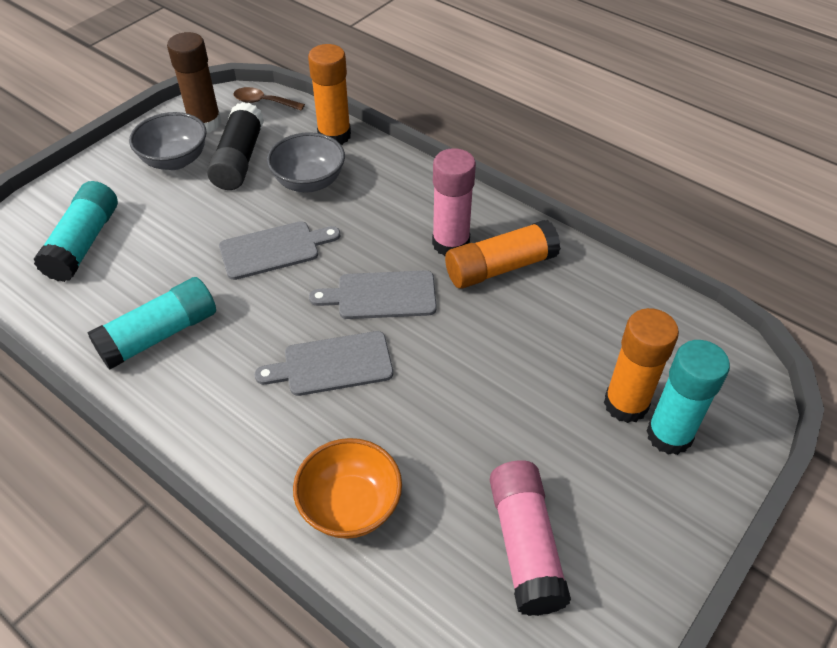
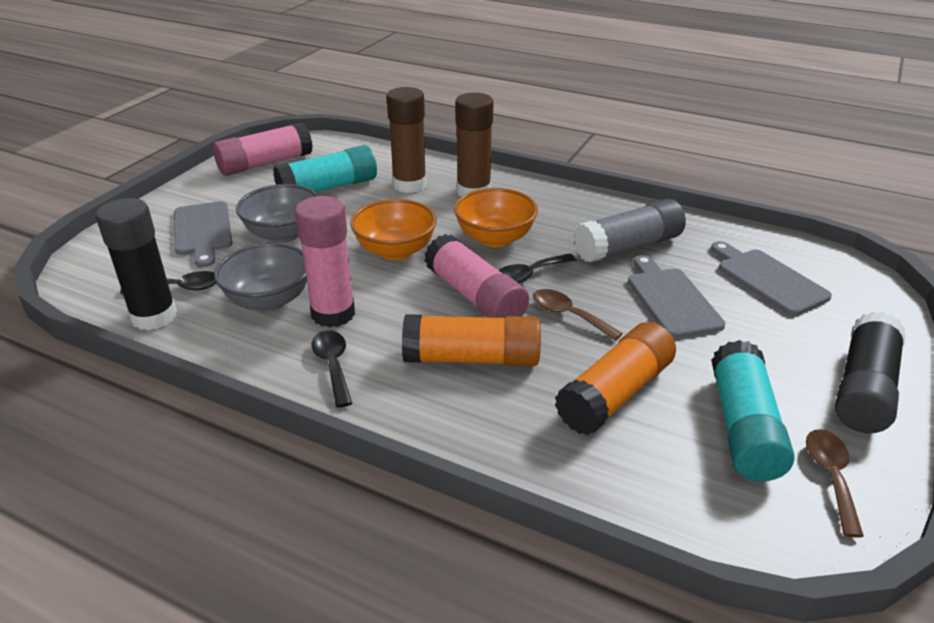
black glue stick: 1 -> 2
black spoon: 0 -> 3
brown glue stick: 1 -> 2
brown spoon: 1 -> 2
grey glue stick: 0 -> 1
orange bowl: 1 -> 2
orange glue stick: 3 -> 2
pink glue stick: 2 -> 3
turquoise glue stick: 3 -> 2

